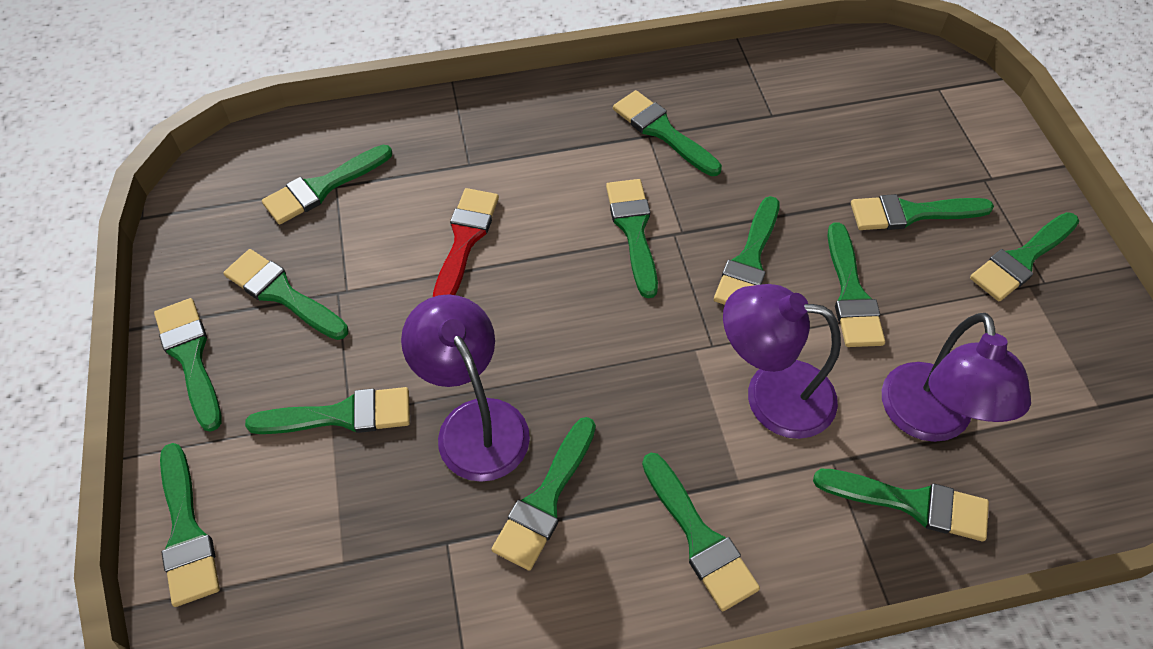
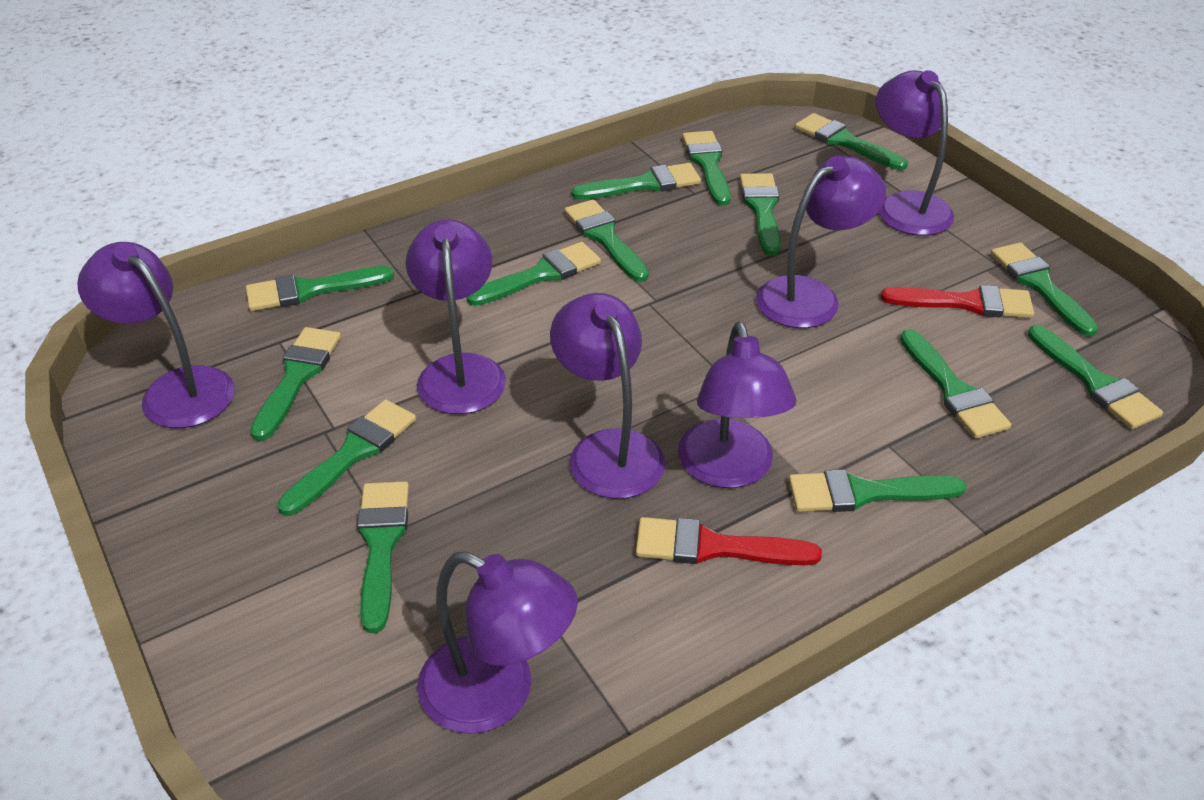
purple lamp: 3 -> 7
red brush: 1 -> 2

